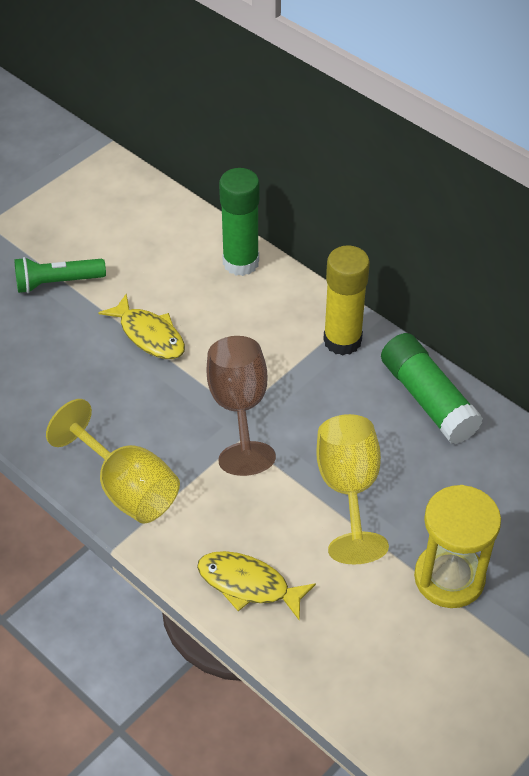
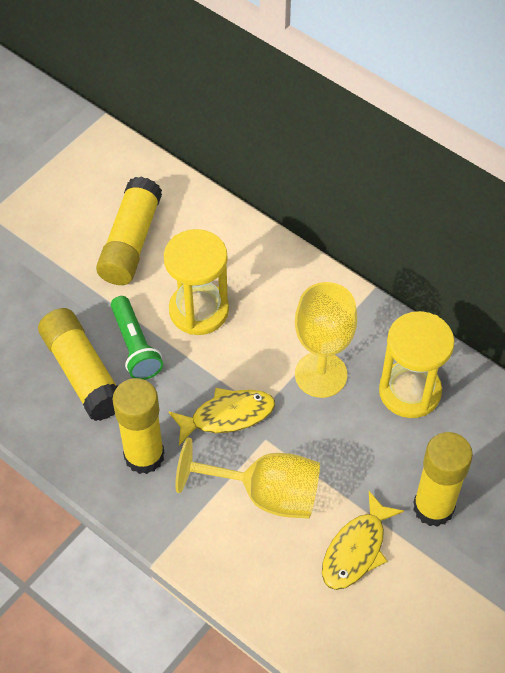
brown goblet: 1 -> 0
green glue stick: 2 -> 0
yellow glue stick: 1 -> 4
yellow hourglass: 1 -> 2

